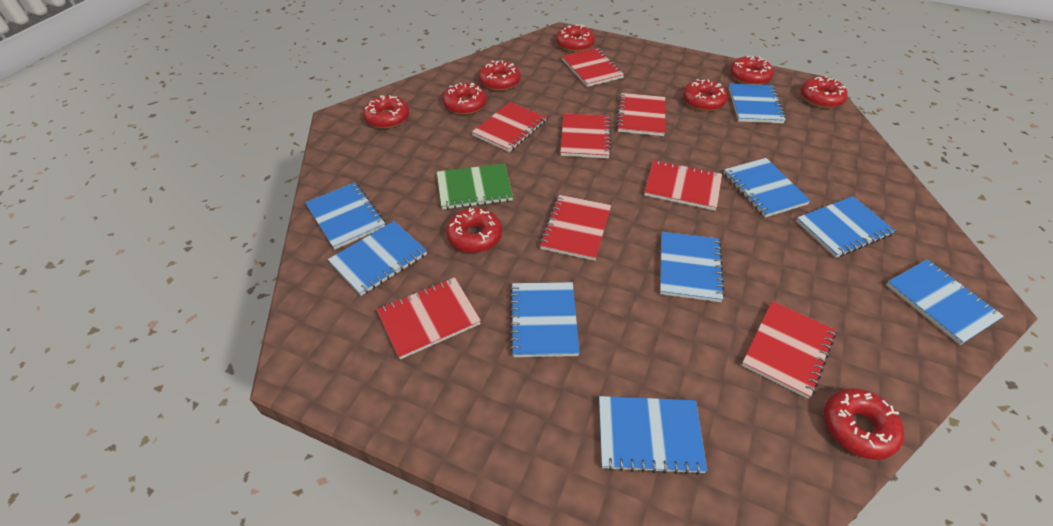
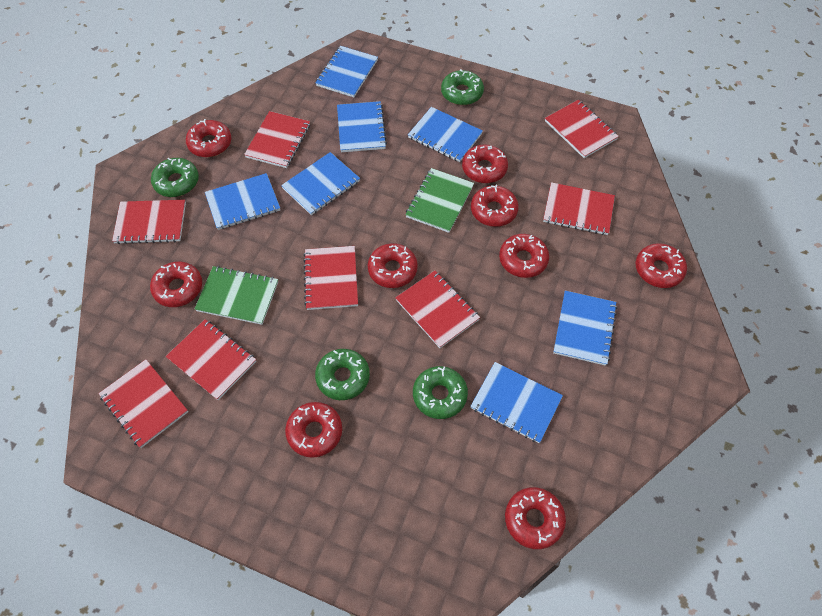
blue notebook: 9 -> 7
green donut: 0 -> 4
green notebook: 1 -> 2

